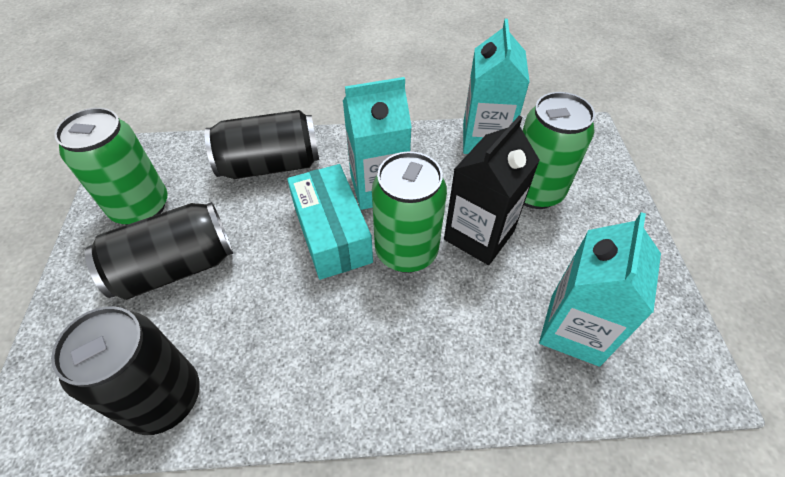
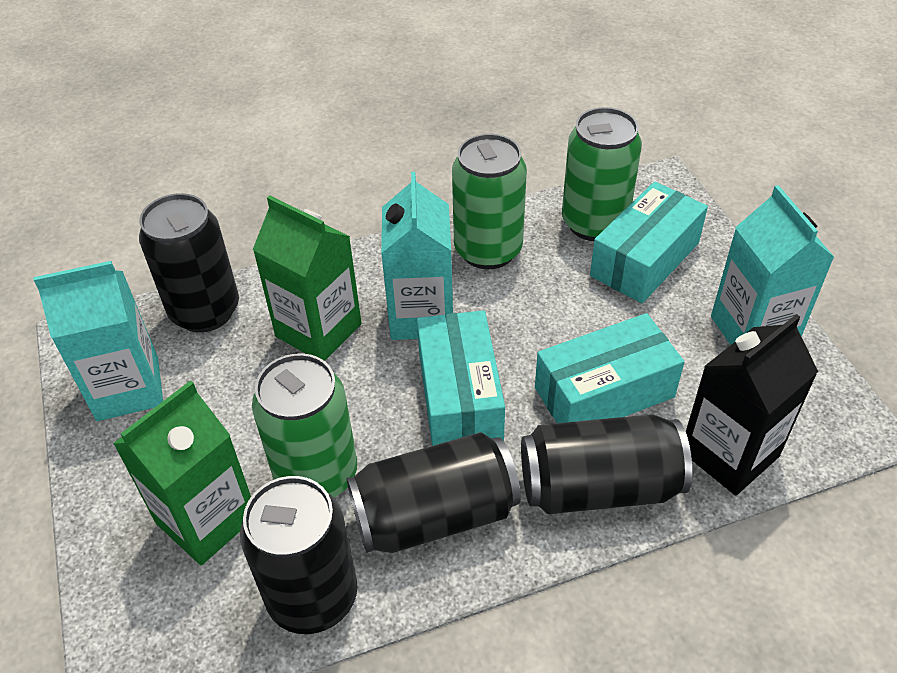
black can: 3 -> 4
green carton: 0 -> 2
turquoise box: 1 -> 3

